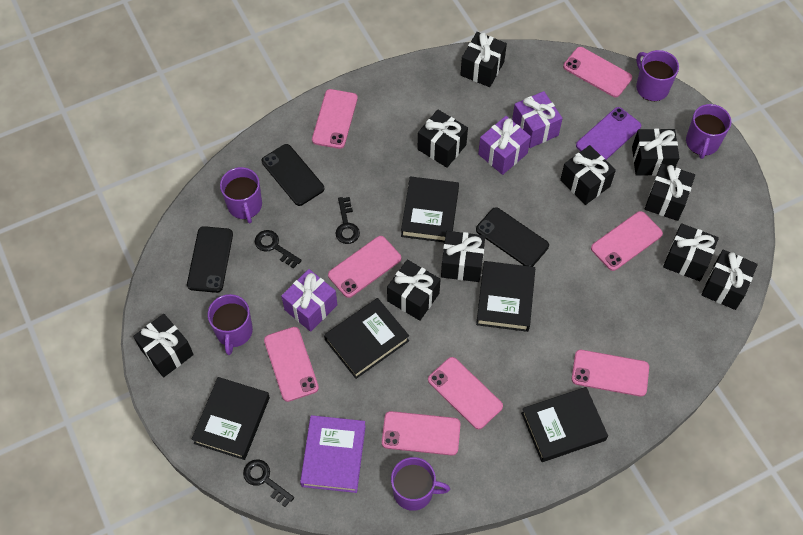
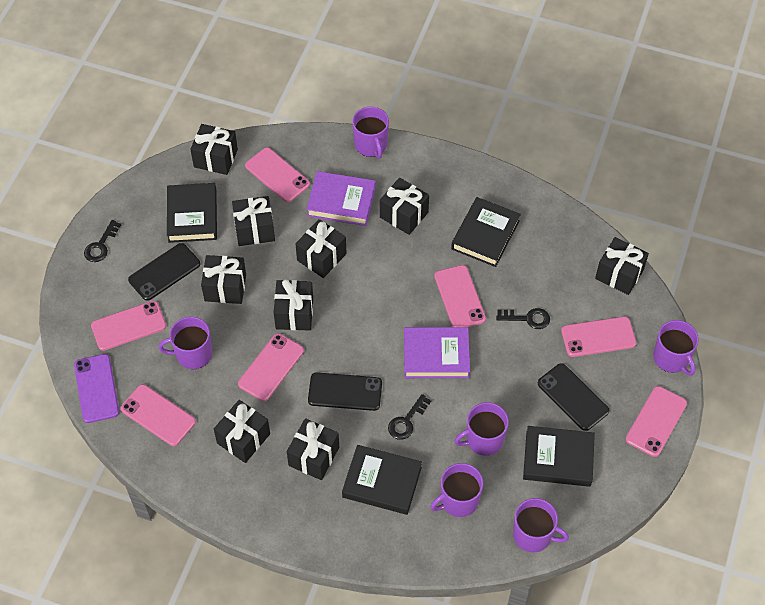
black book: 5 -> 4
black gift: 10 -> 9
pink phone: 8 -> 7
purple book: 1 -> 2
purple gift: 3 -> 0
purple mug: 5 -> 6

